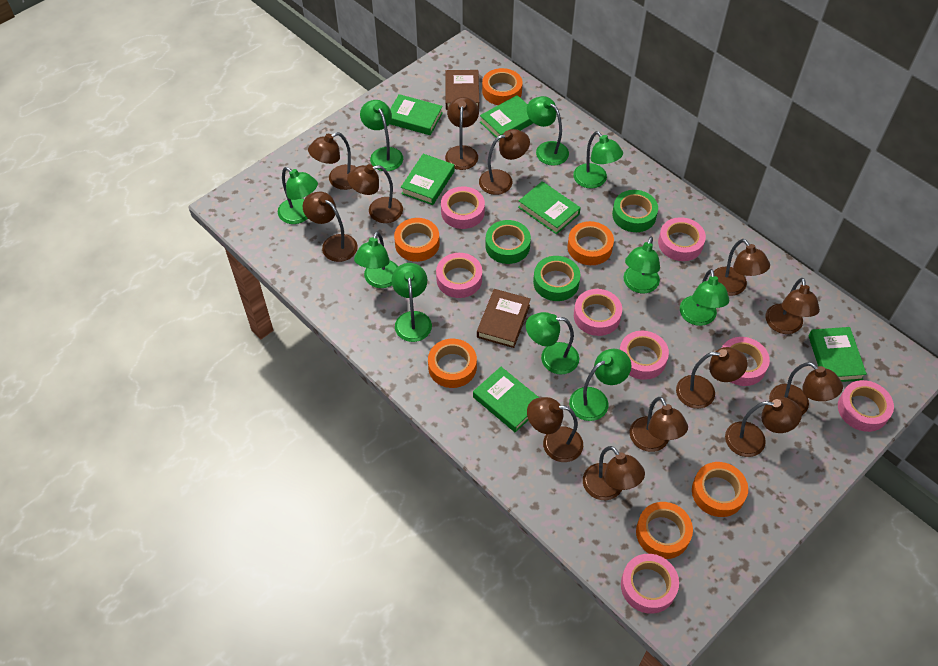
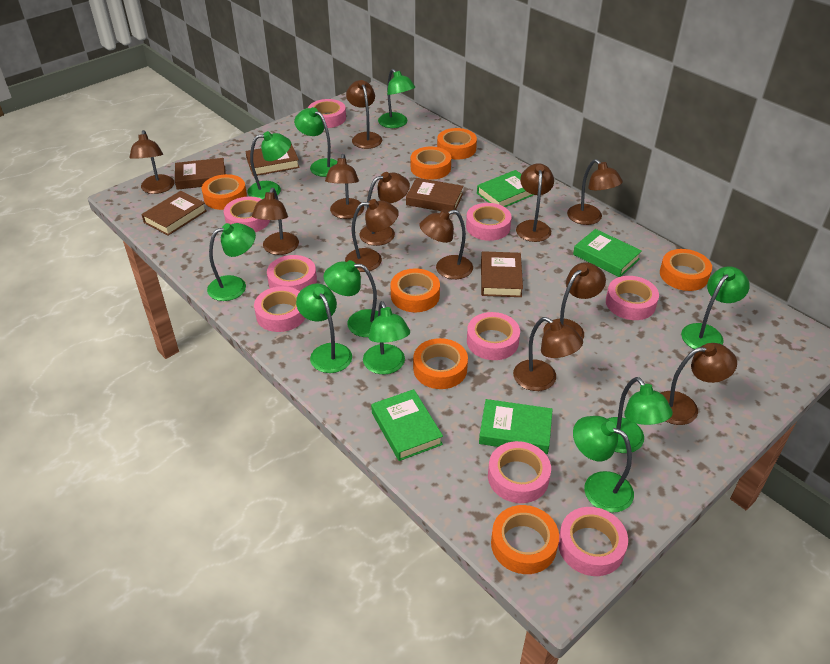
brown book: 2 -> 5
brown lamp: 13 -> 12
green book: 6 -> 4
green tape: 3 -> 0
orange tape: 6 -> 7
pink tape: 8 -> 9

